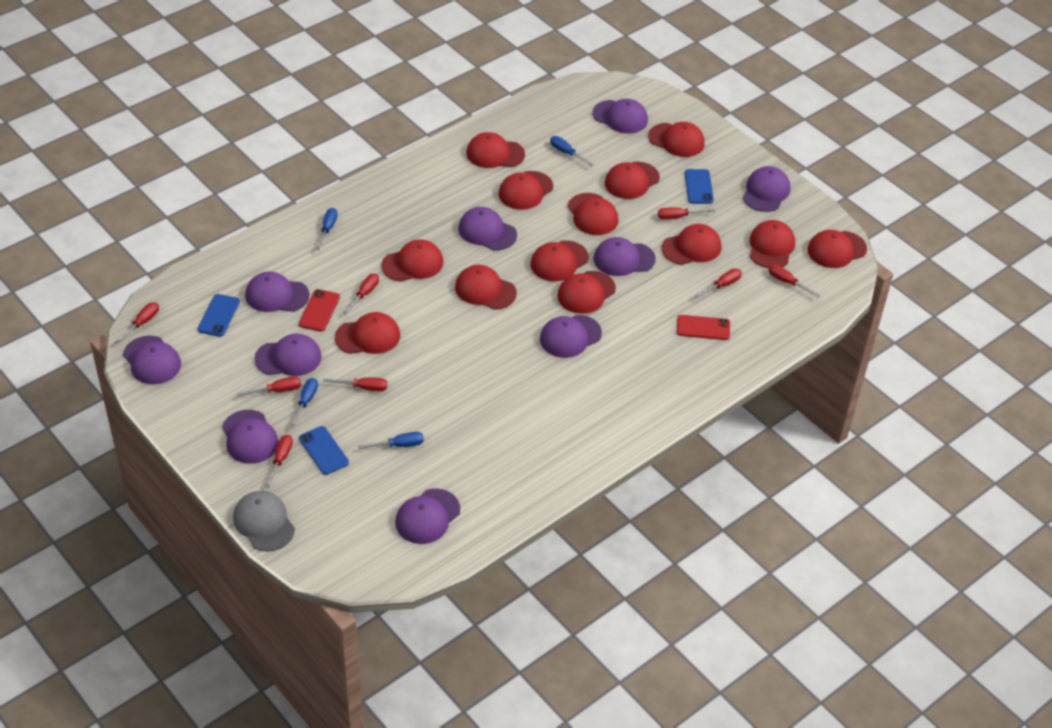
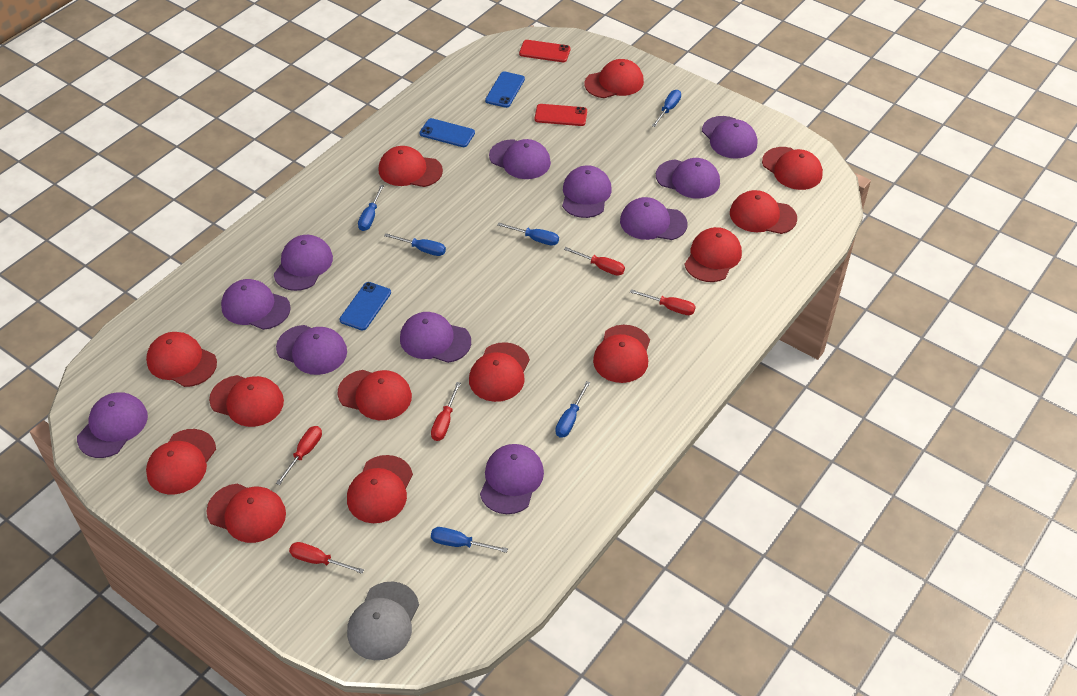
blue screwdriver: 4 -> 6
purple cap: 10 -> 11
red screwdriver: 8 -> 5

